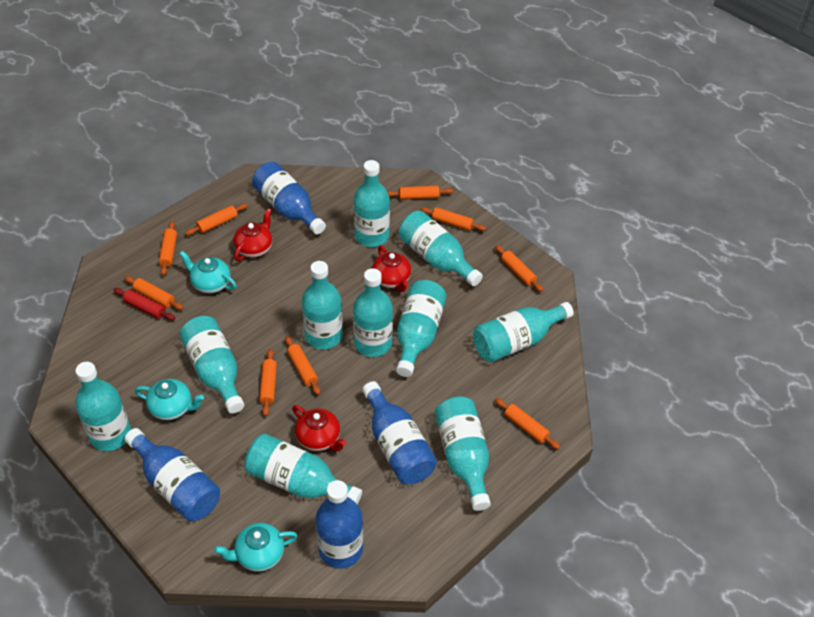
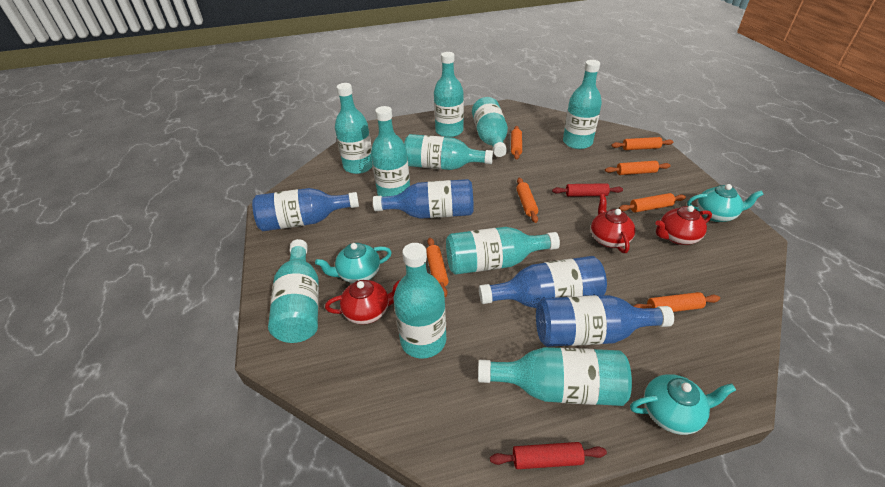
orange rolling pin: 9 -> 7
red rolling pin: 1 -> 2

